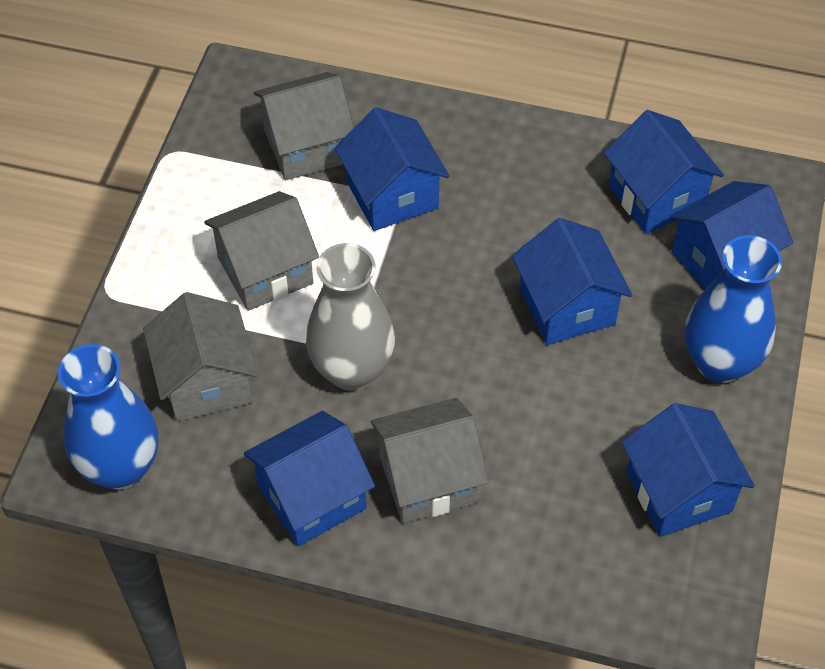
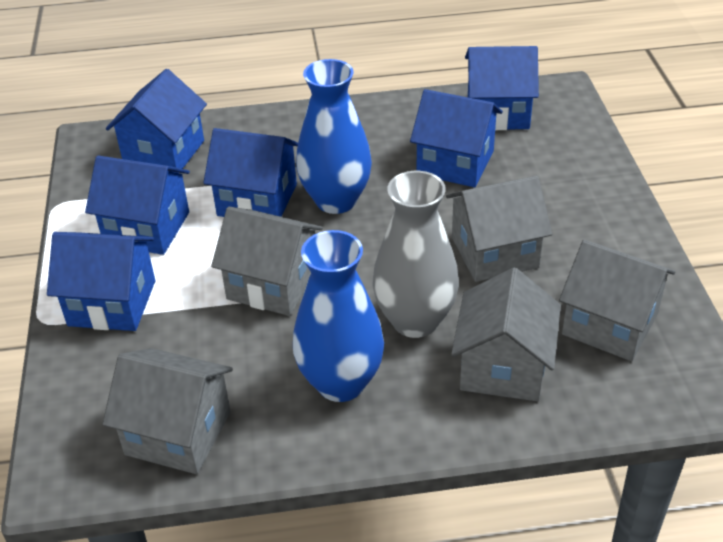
grey house: 4 -> 5

